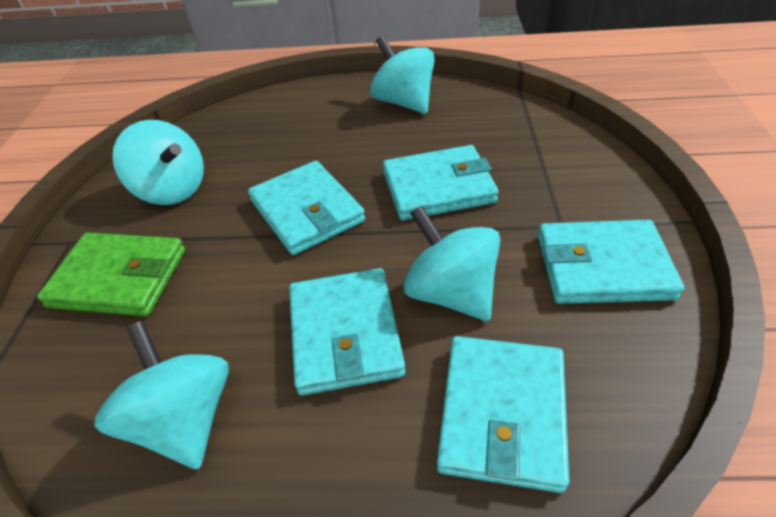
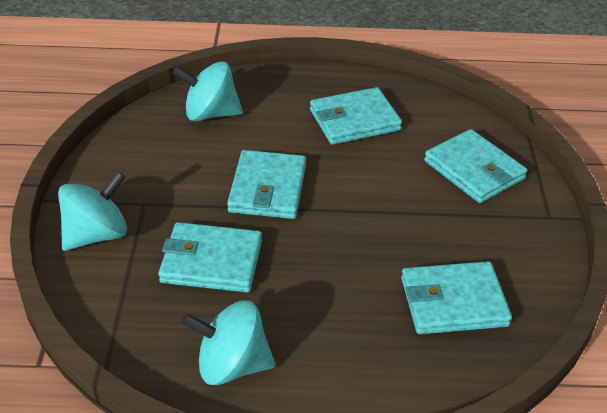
green wallet: 1 -> 0
turquoise spinning top: 4 -> 3

